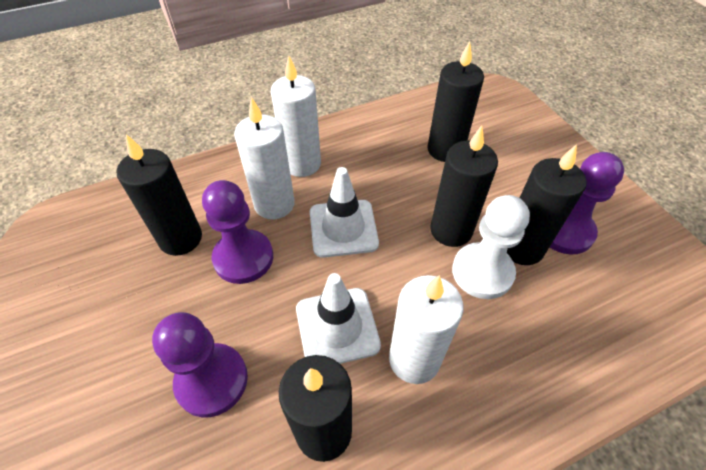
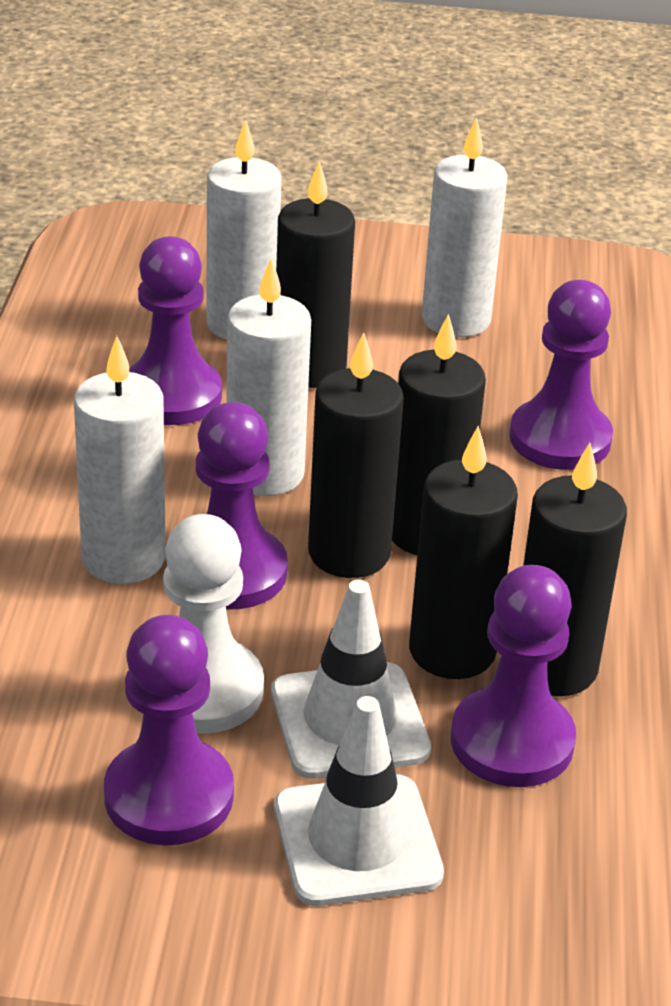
purple pawn: 3 -> 5
white candle: 3 -> 4

